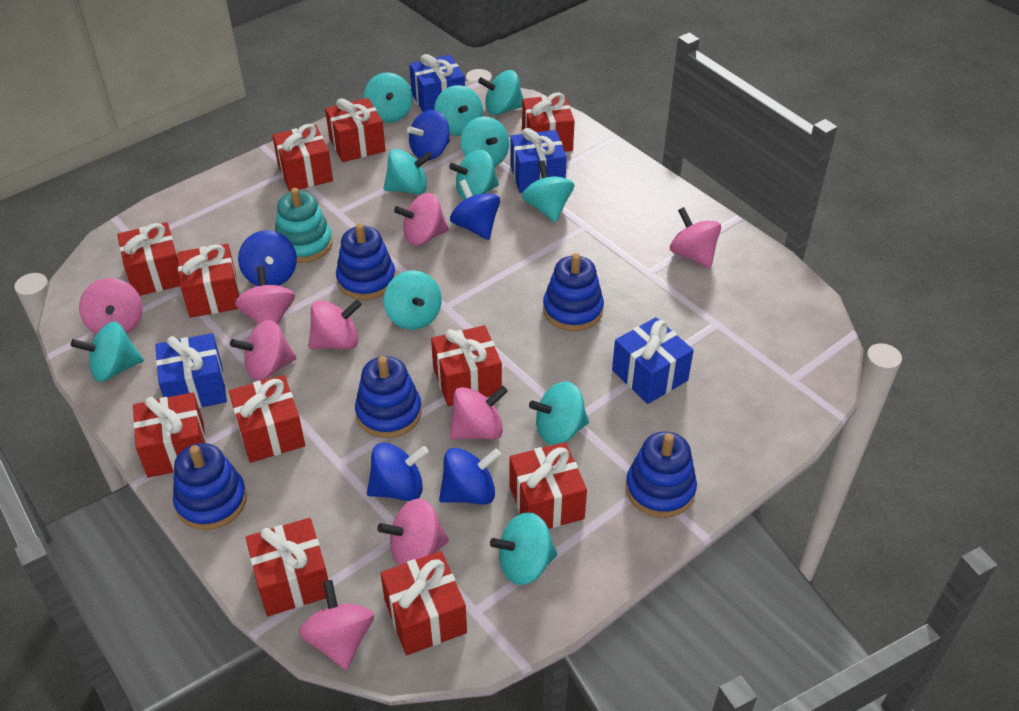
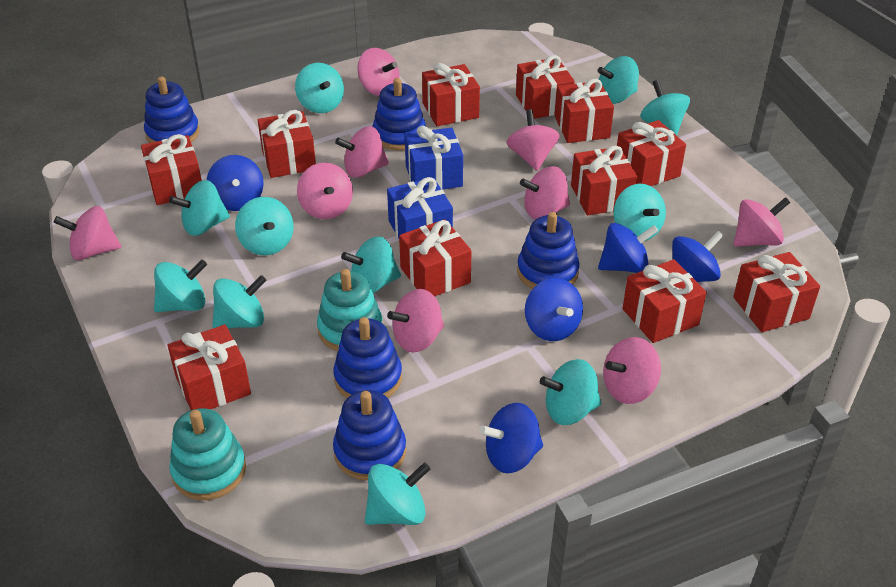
blue gift: 4 -> 2
turquoise stacking toy: 1 -> 2

